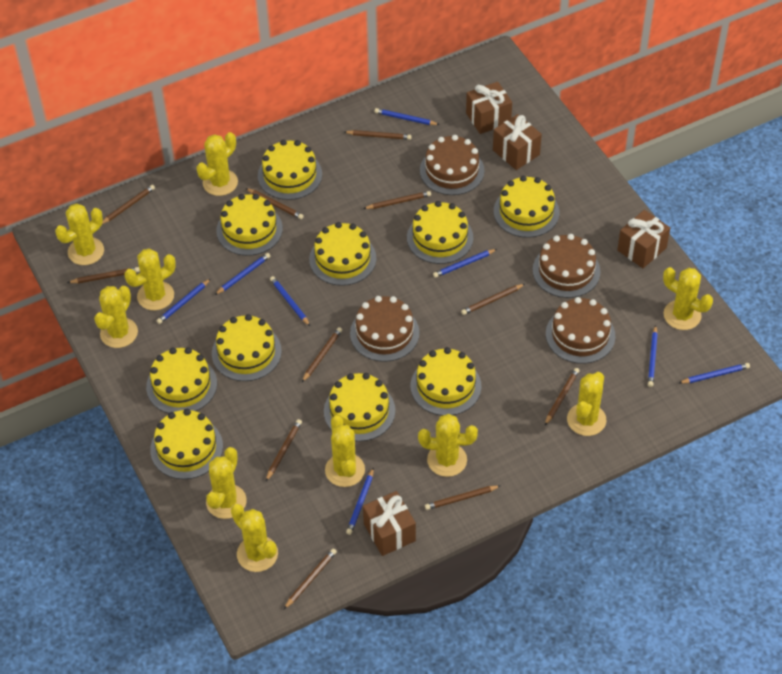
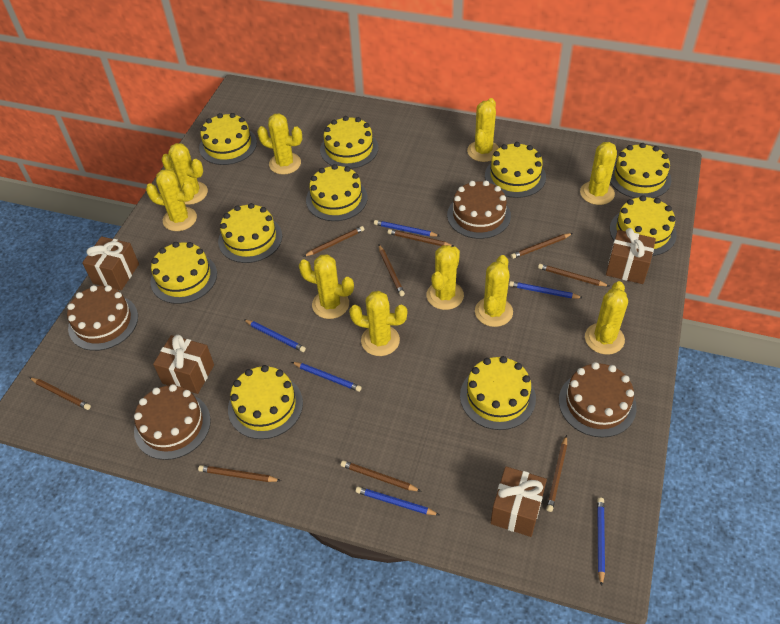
blue pencil: 8 -> 6
brown pencil: 11 -> 9

